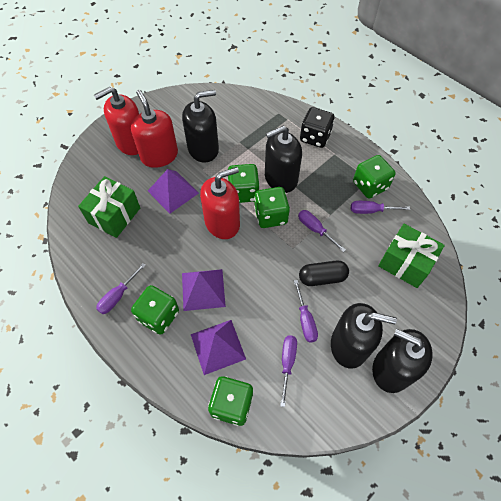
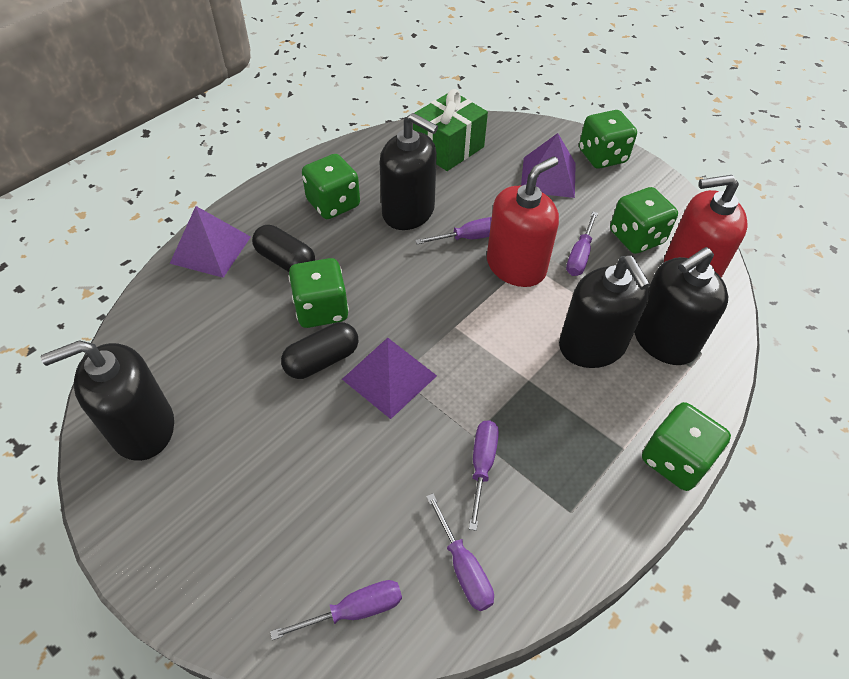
black capsule: 1 -> 2
black dice: 1 -> 0
green gift: 2 -> 1
red soap dispenser: 3 -> 2

